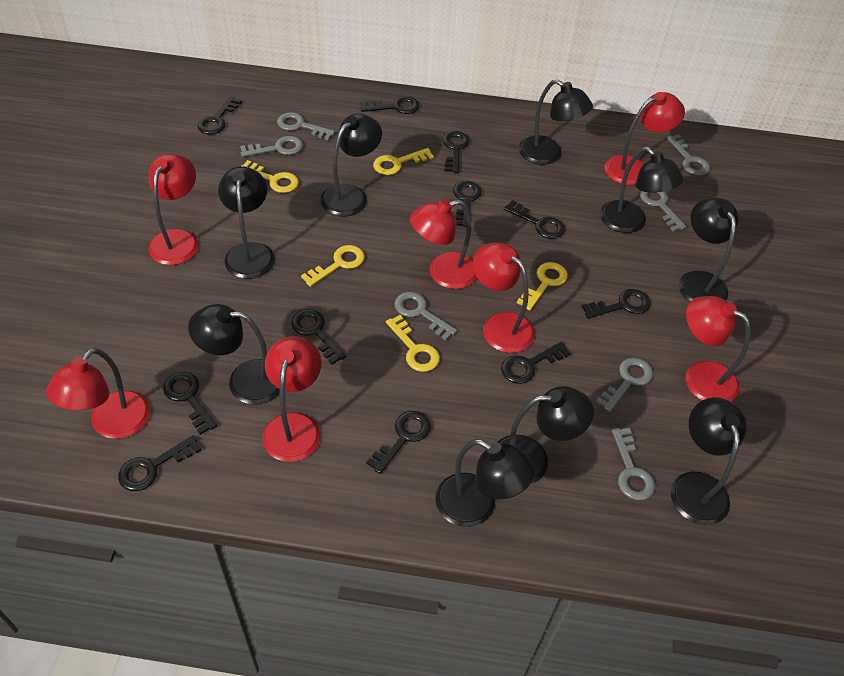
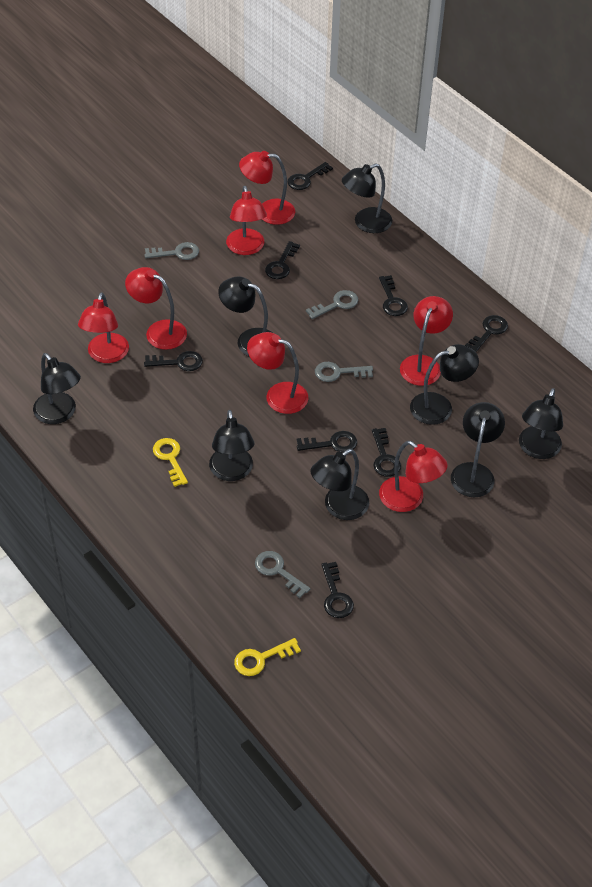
black key: 11 -> 8
black lamp: 9 -> 8
grey key: 7 -> 4
yellow key: 5 -> 2

